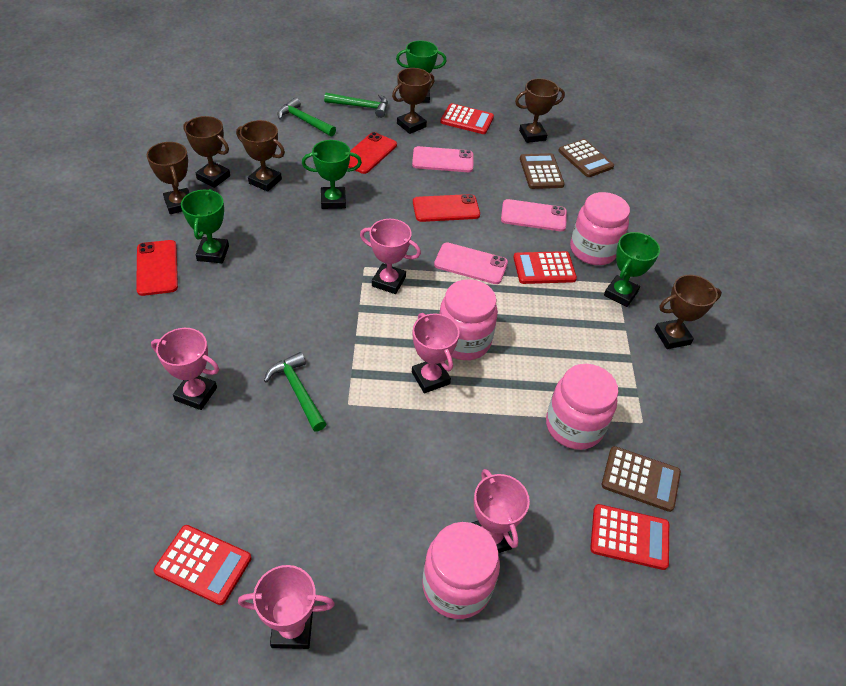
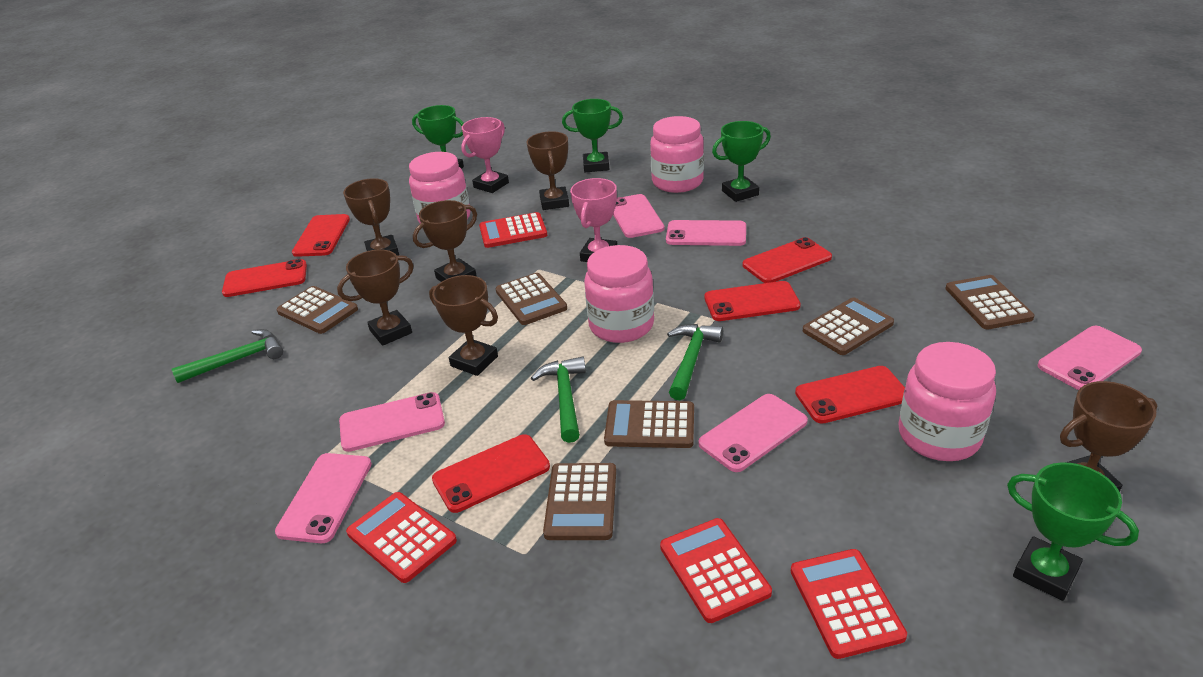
brown calculator: 3 -> 6
pink phone: 3 -> 6
pink trophy: 5 -> 2
red phone: 3 -> 6

